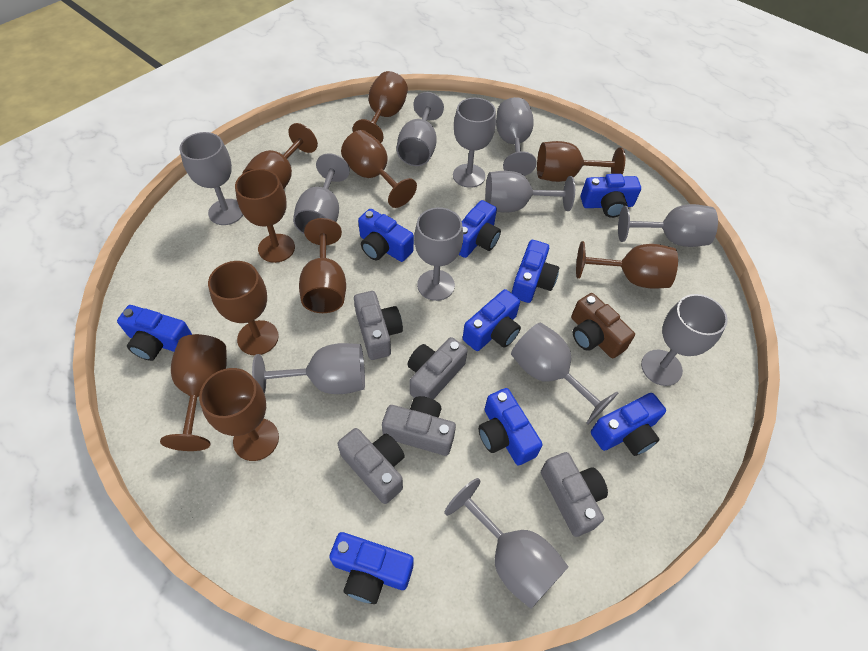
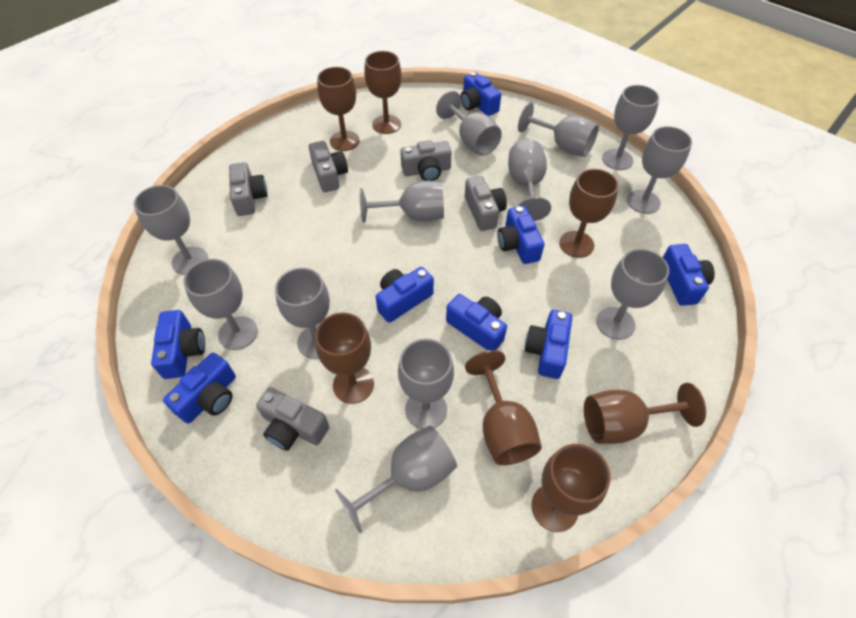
blue camera: 9 -> 8
brown camera: 1 -> 0
brown goblet: 10 -> 7

